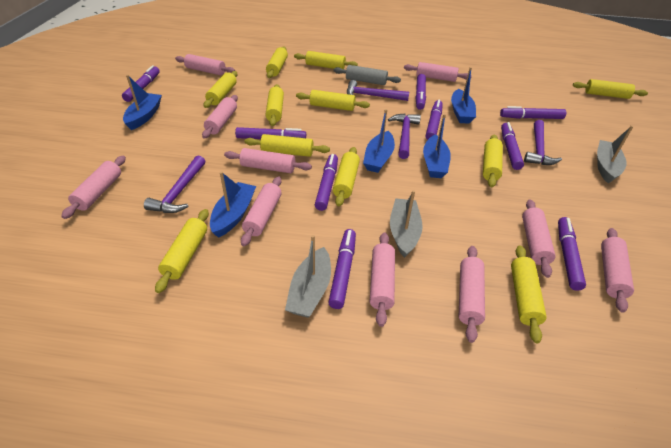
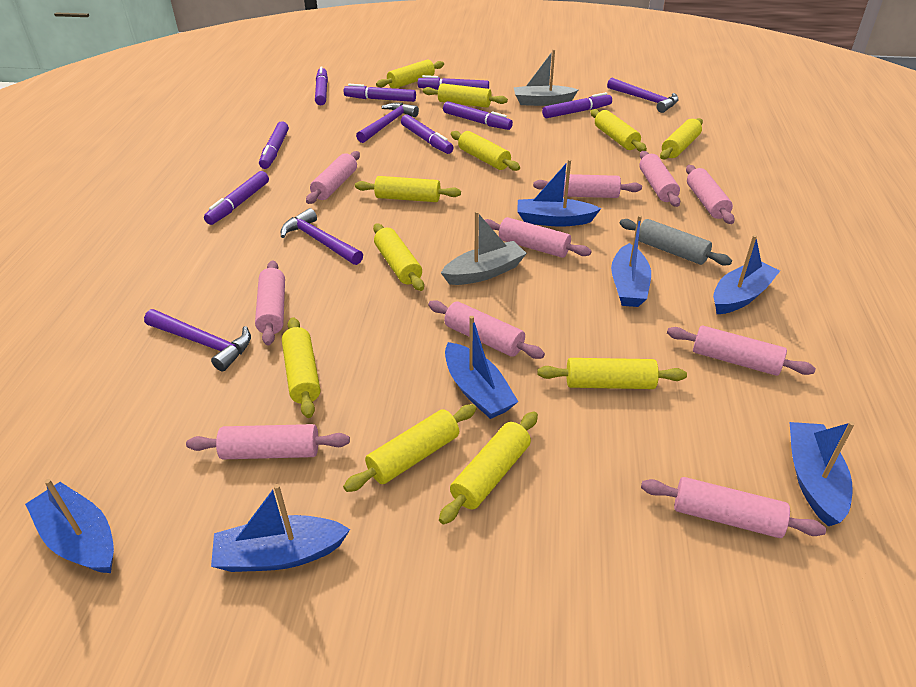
blue boat: 5 -> 7
grey boat: 3 -> 2
purple marker: 9 -> 8

